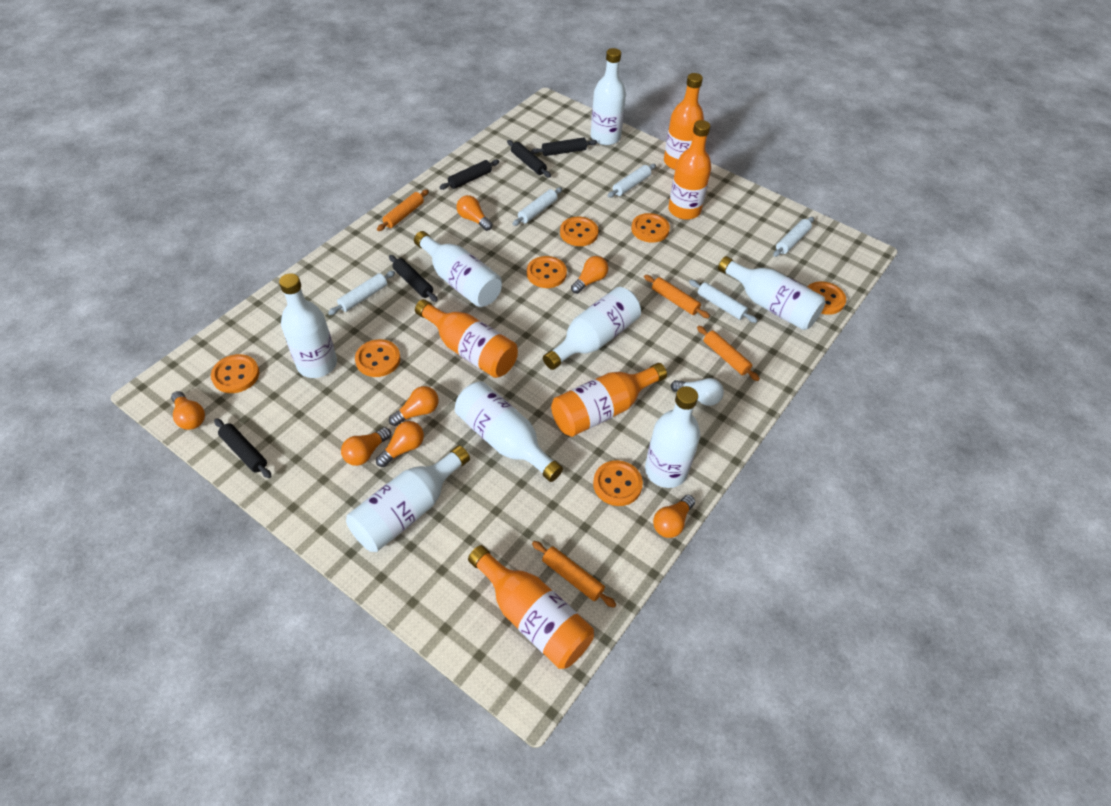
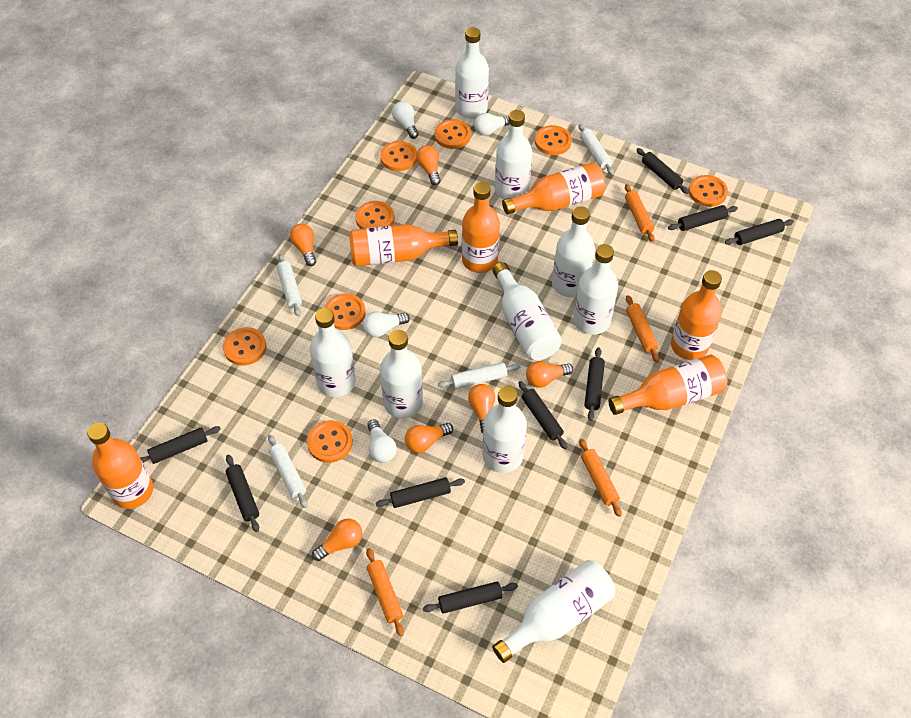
black rolling pin: 5 -> 9
orange bottle: 5 -> 6
orange button: 7 -> 8
orange light bulb: 7 -> 6
white bottle: 8 -> 9
white light bulb: 1 -> 4
white rolling pin: 5 -> 4

